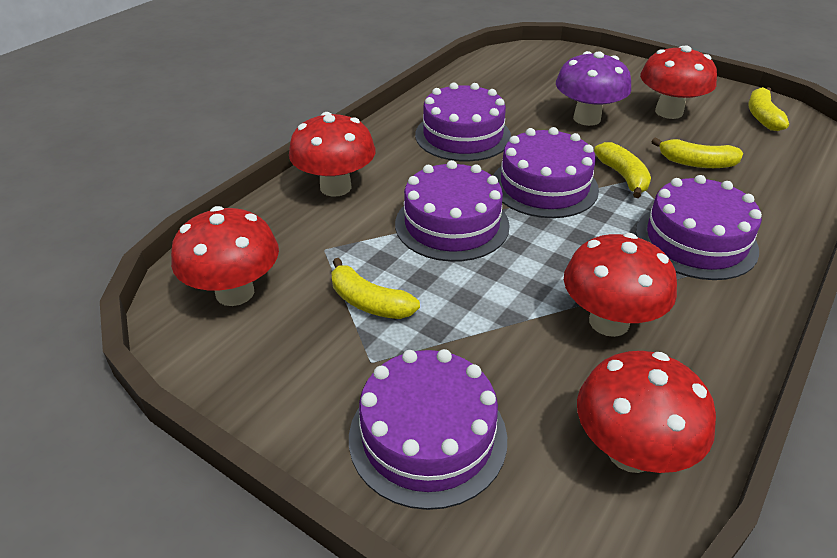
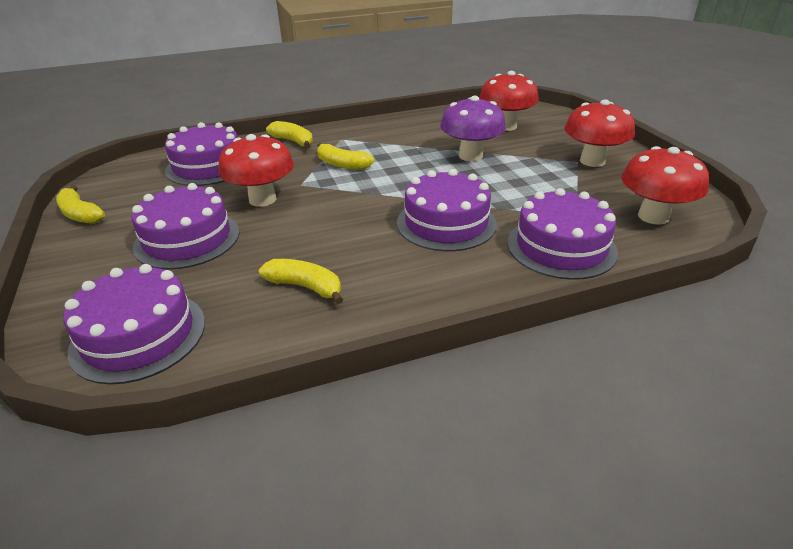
red mushroom: 5 -> 4

